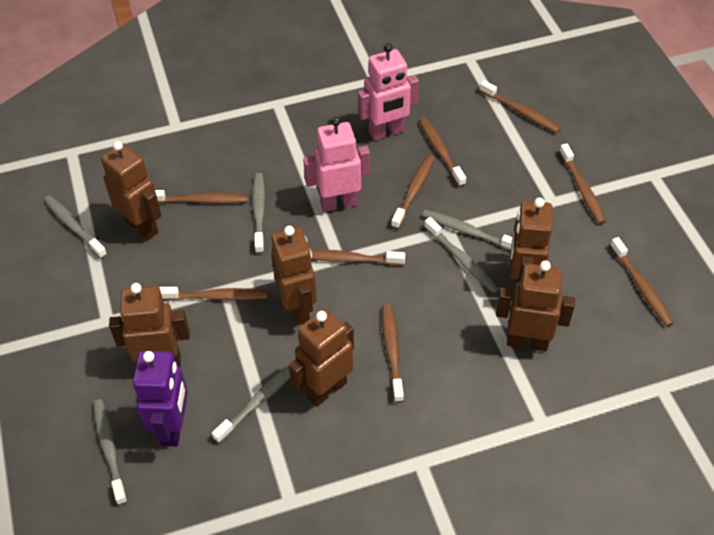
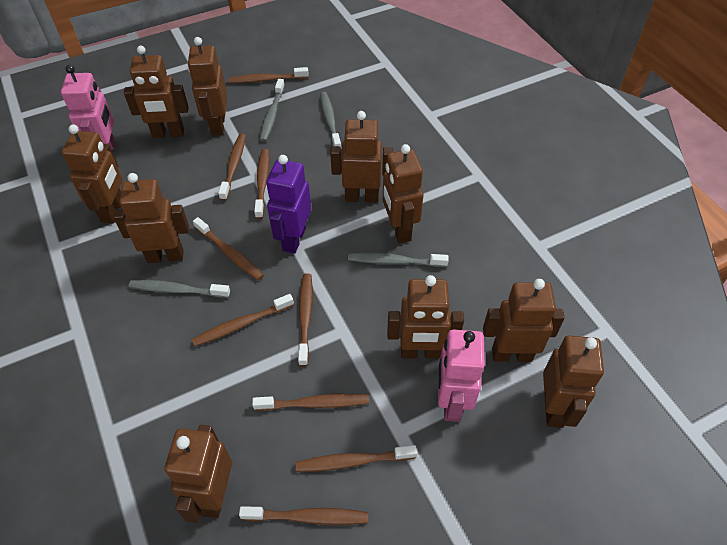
brown robot: 6 -> 10
grey toothbrush: 6 -> 4

